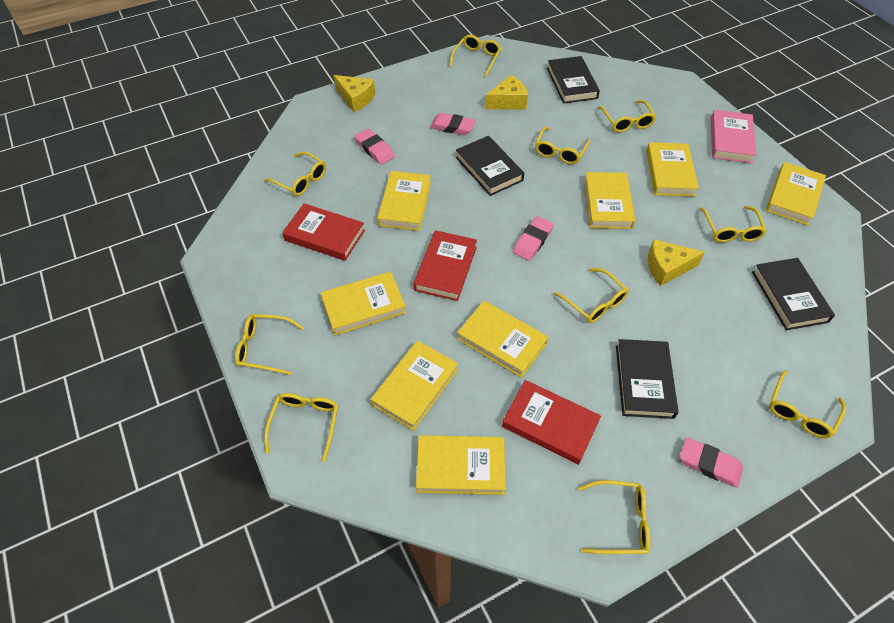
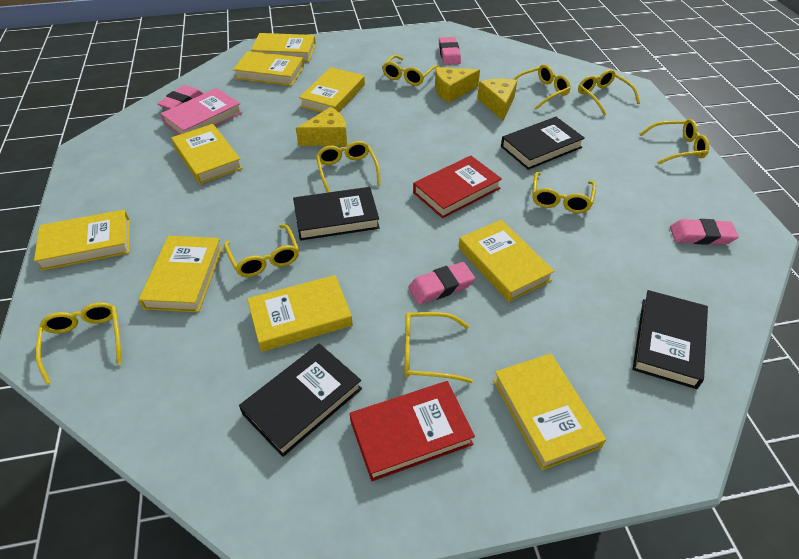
red book: 3 -> 2
yellow book: 8 -> 9
yellow glasses: 10 -> 9

